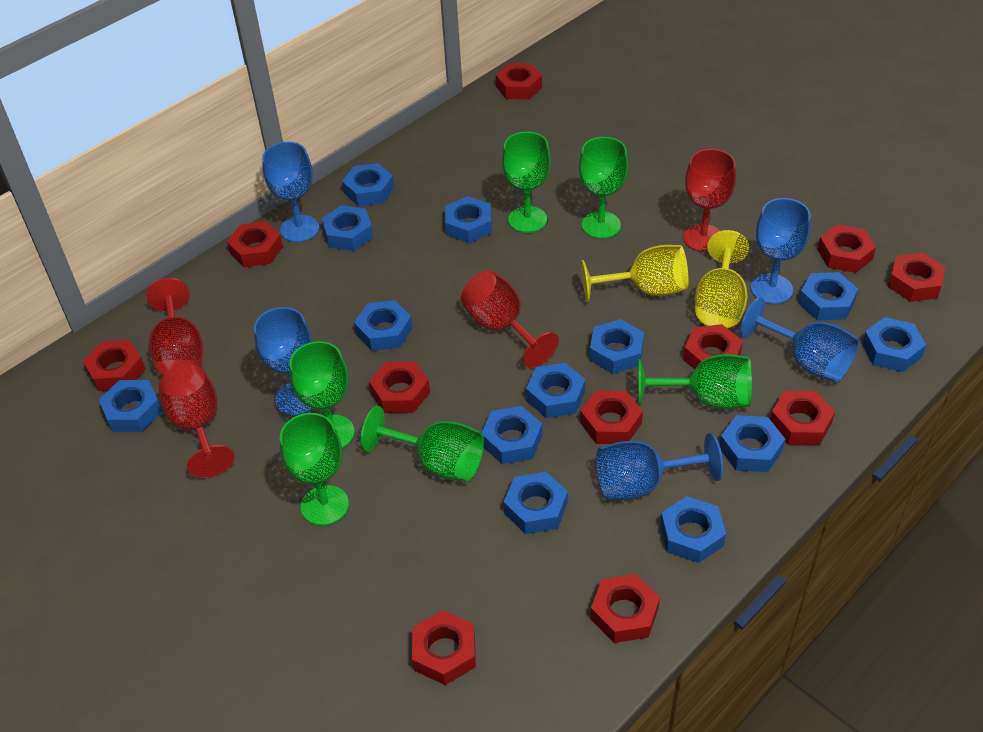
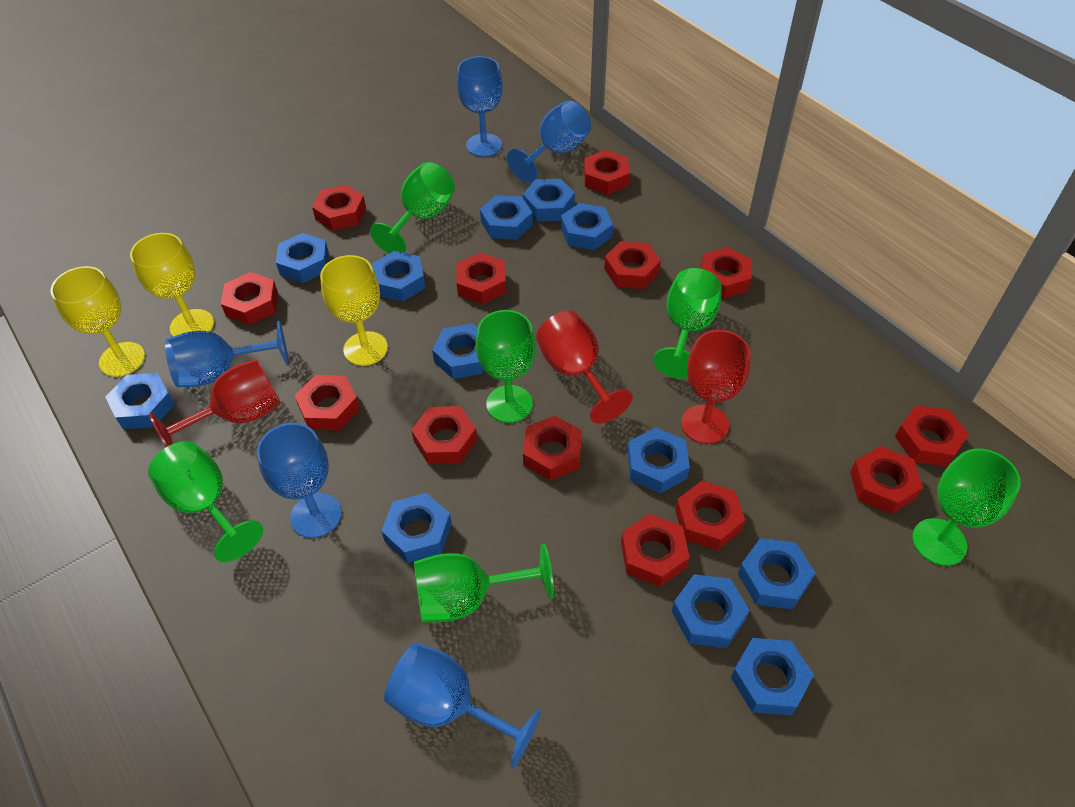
blue nut: 13 -> 12
red goblet: 4 -> 3
red nut: 11 -> 13
yellow goblet: 2 -> 3

